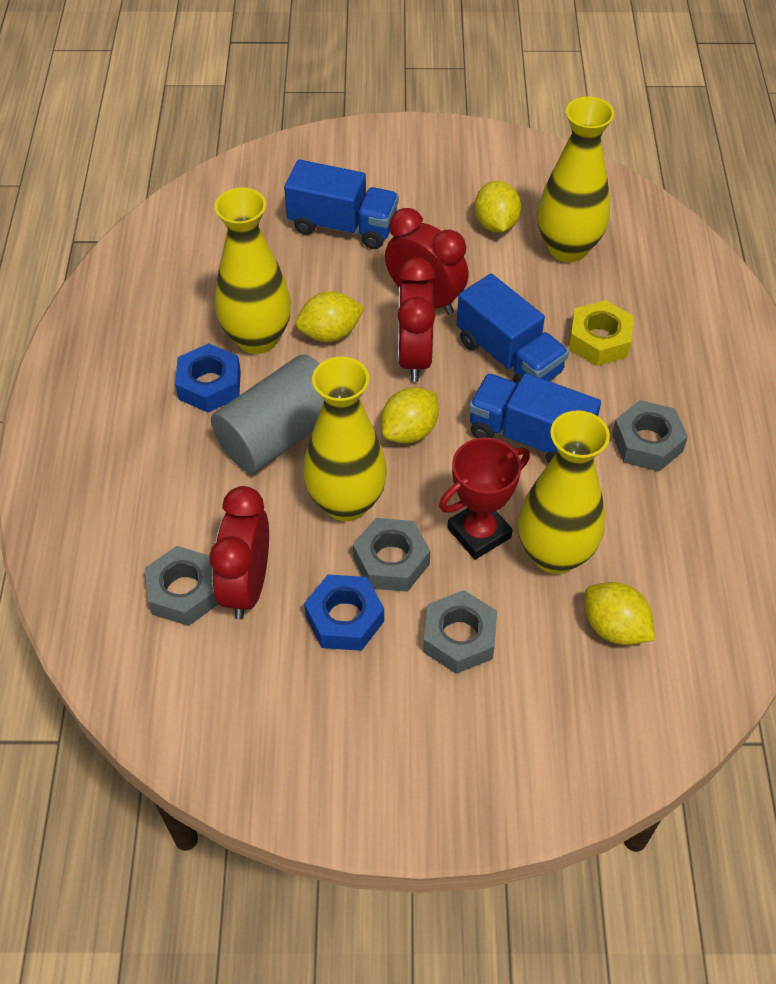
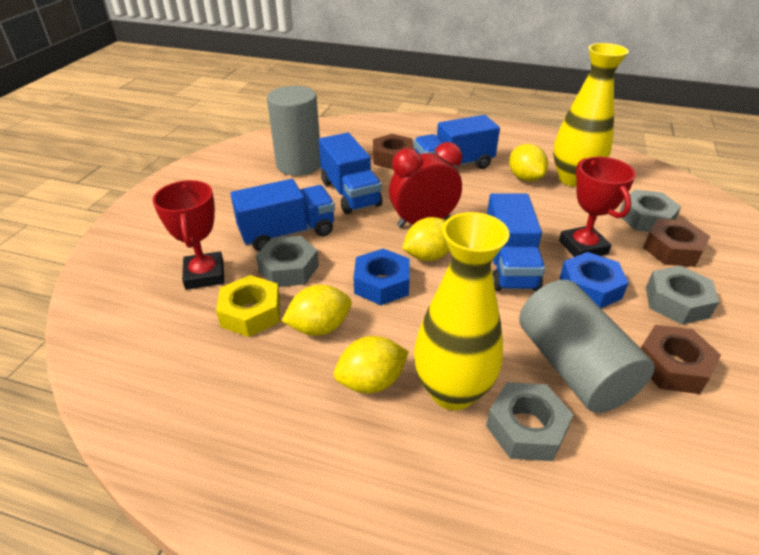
blue truck: 3 -> 4
brown nut: 0 -> 3
grey cylinder: 1 -> 2
red clock: 3 -> 1
red trophy: 1 -> 2
yellow vase: 4 -> 2

